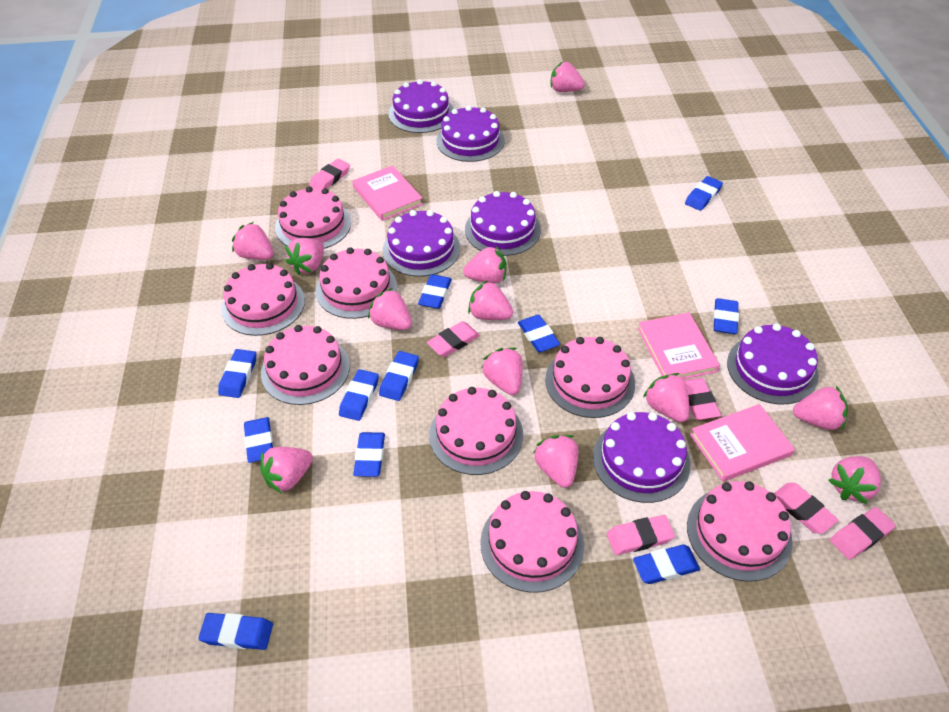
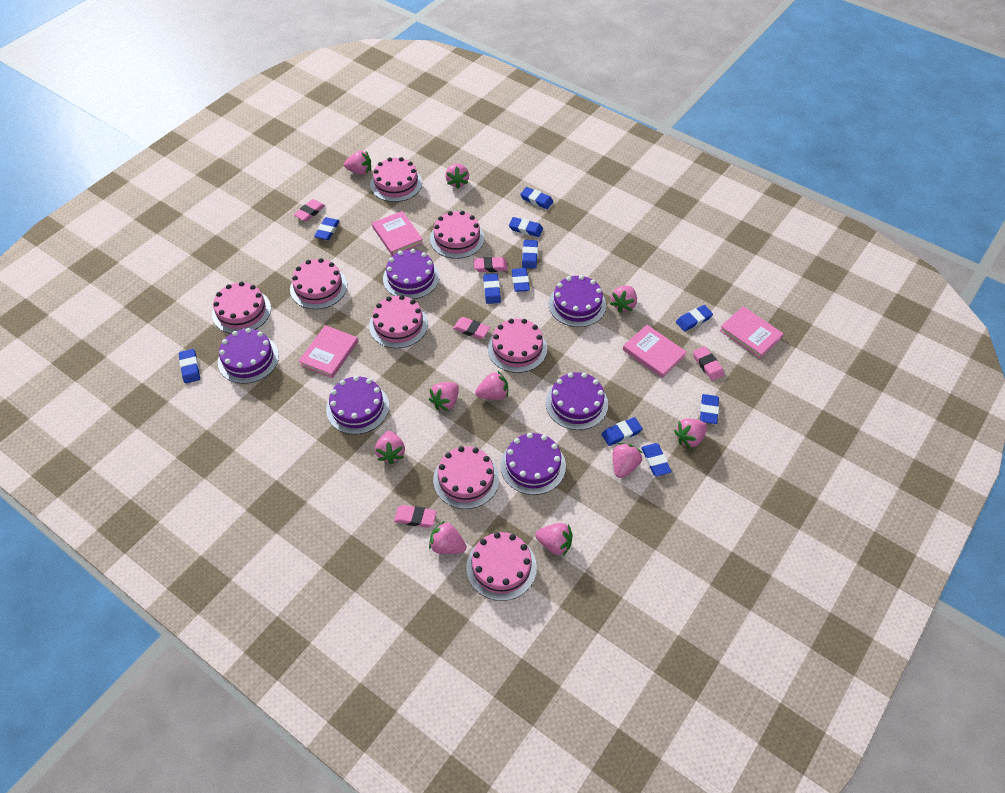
pink book: 3 -> 4
pink eraser: 6 -> 5
pink strawberry: 12 -> 10

